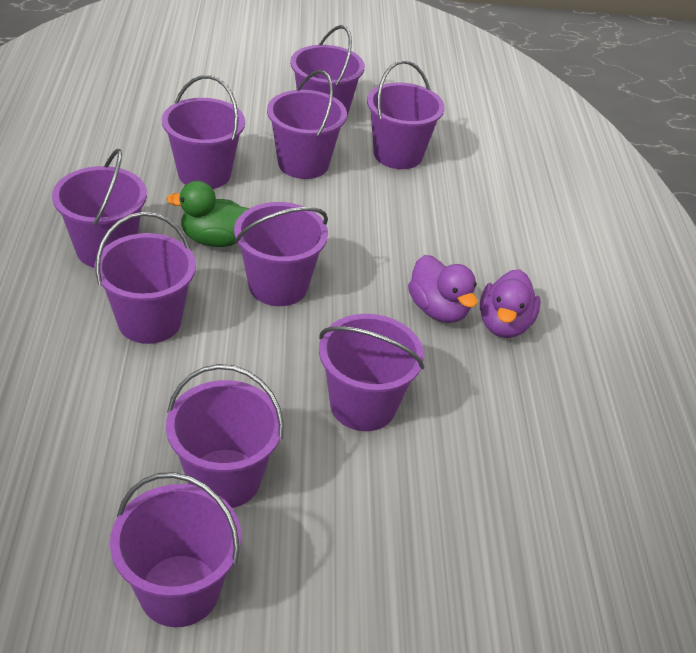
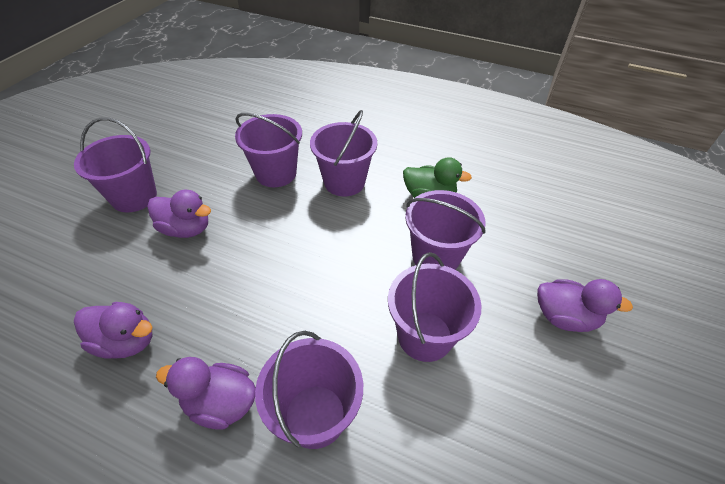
purple bucket: 10 -> 6
purple duck: 2 -> 4

